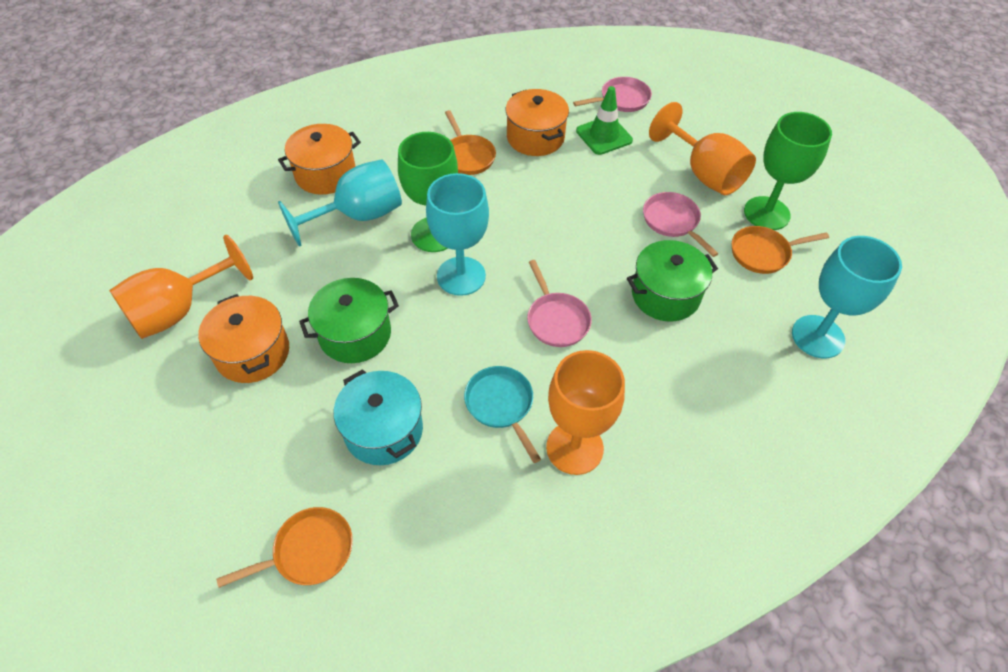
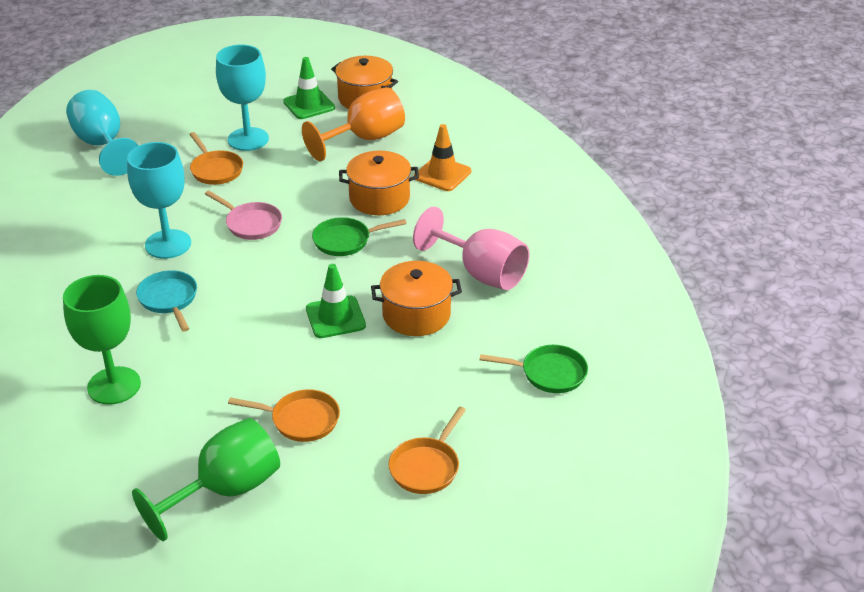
green pan: 0 -> 2
green pot: 2 -> 0
green traffic cone: 1 -> 2
orange goblet: 3 -> 1
orange traffic cone: 0 -> 1
pink goblet: 0 -> 1
pink pan: 3 -> 1
turquoise pot: 1 -> 0

